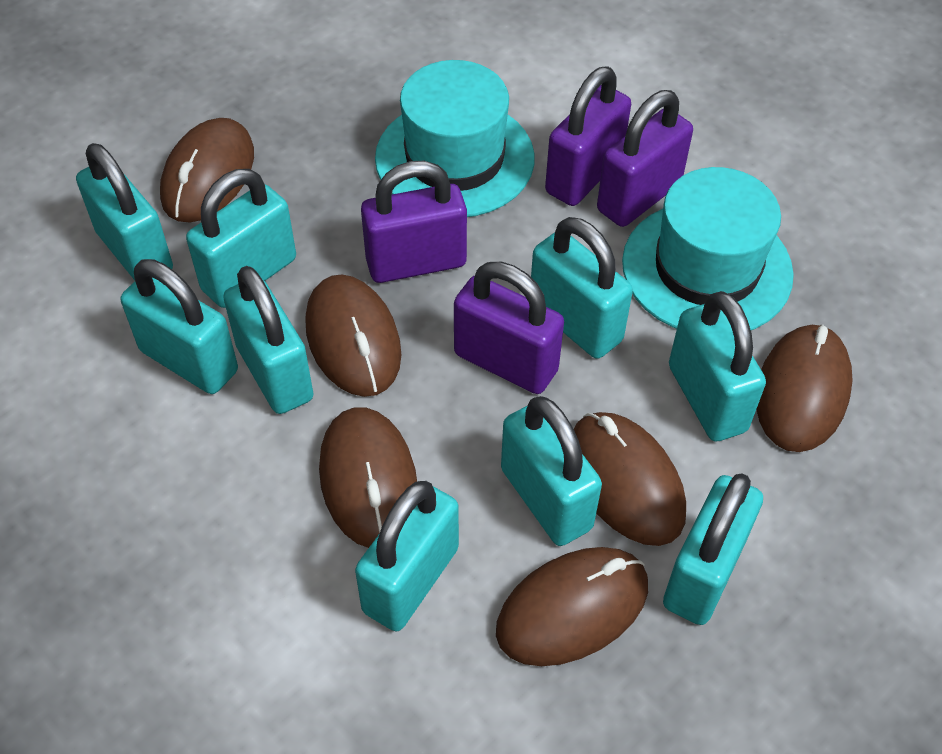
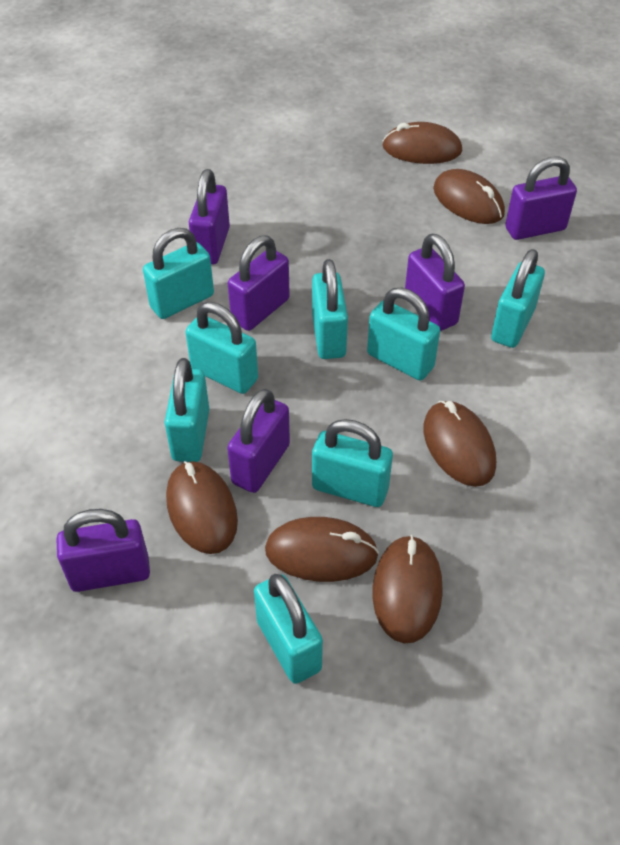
purple padlock: 4 -> 6
turquoise hat: 2 -> 0
turquoise padlock: 9 -> 8

